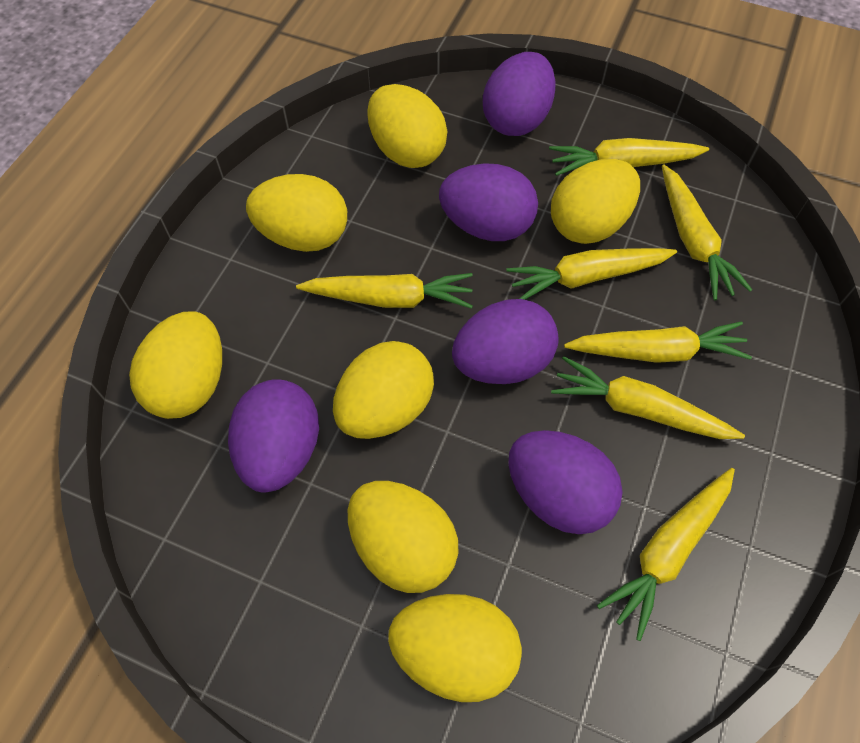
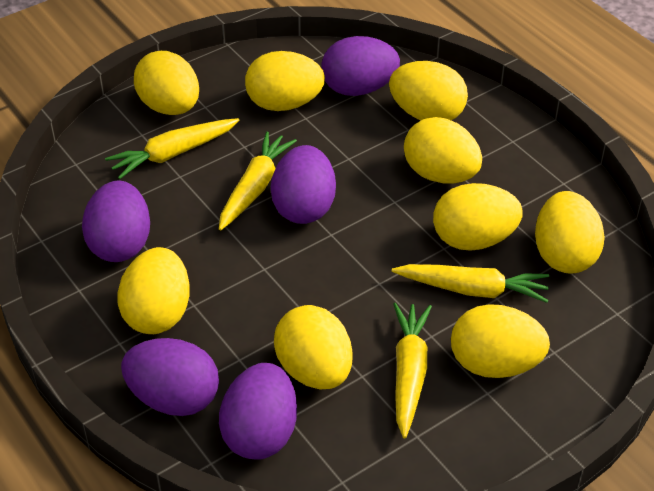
yellow carrot: 7 -> 4
yellow egg: 7 -> 9

